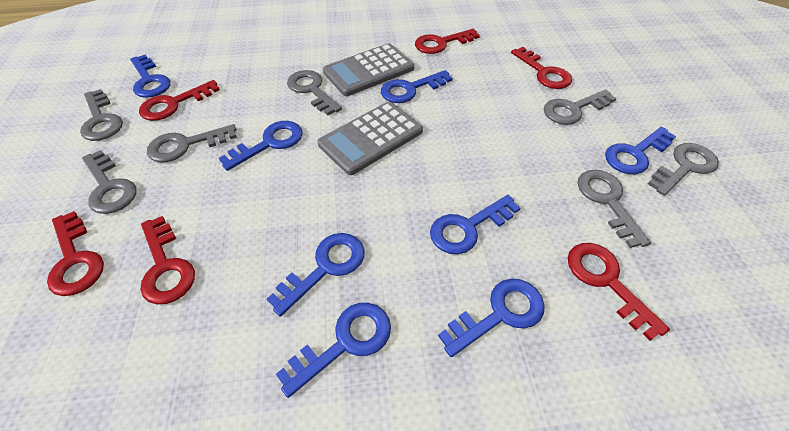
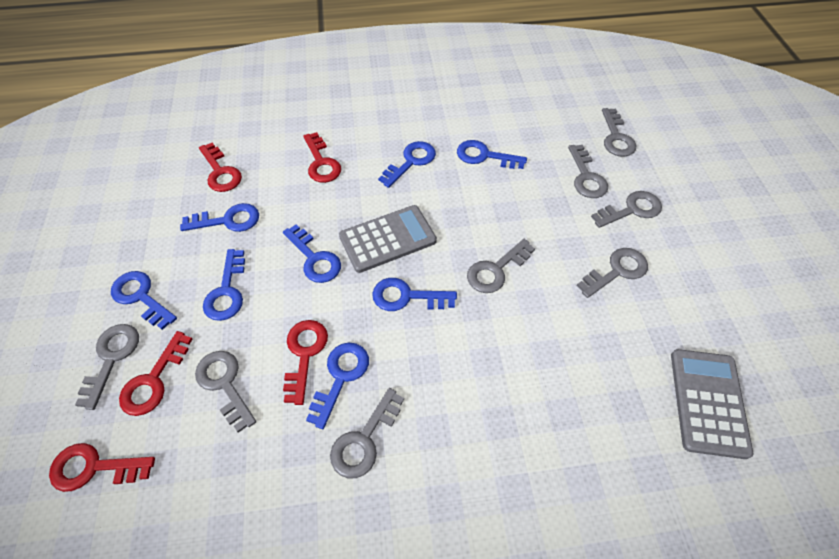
grey key: 7 -> 8
red key: 6 -> 5

